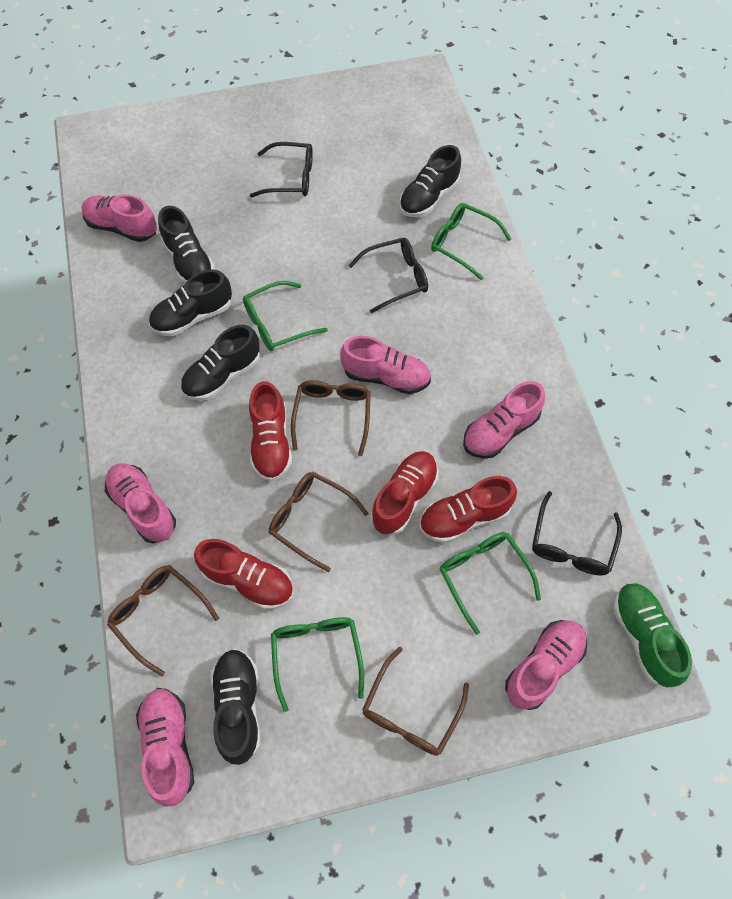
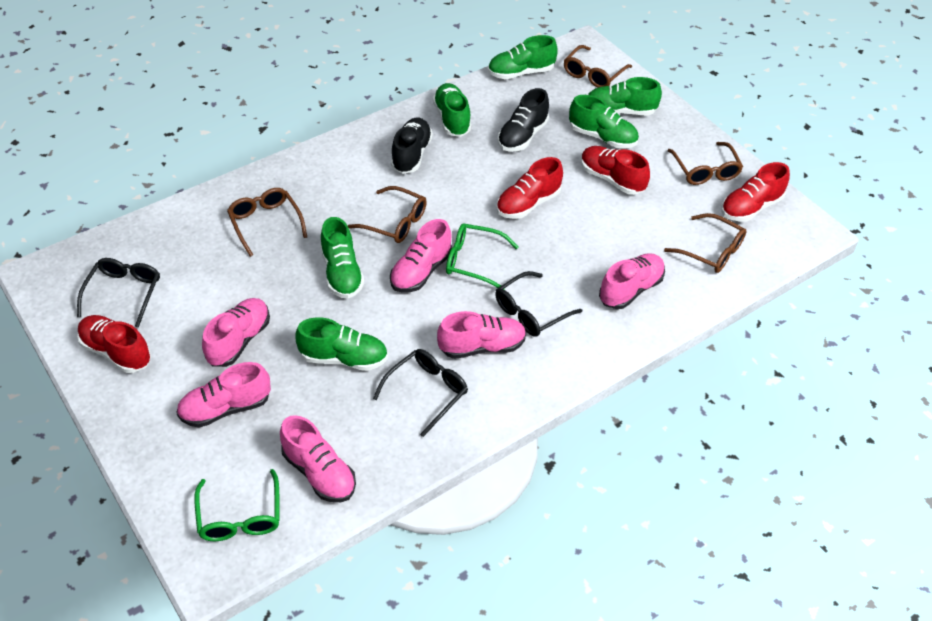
black shoe: 5 -> 2
brown glasses: 4 -> 5
green glasses: 4 -> 2
green shoe: 1 -> 6

